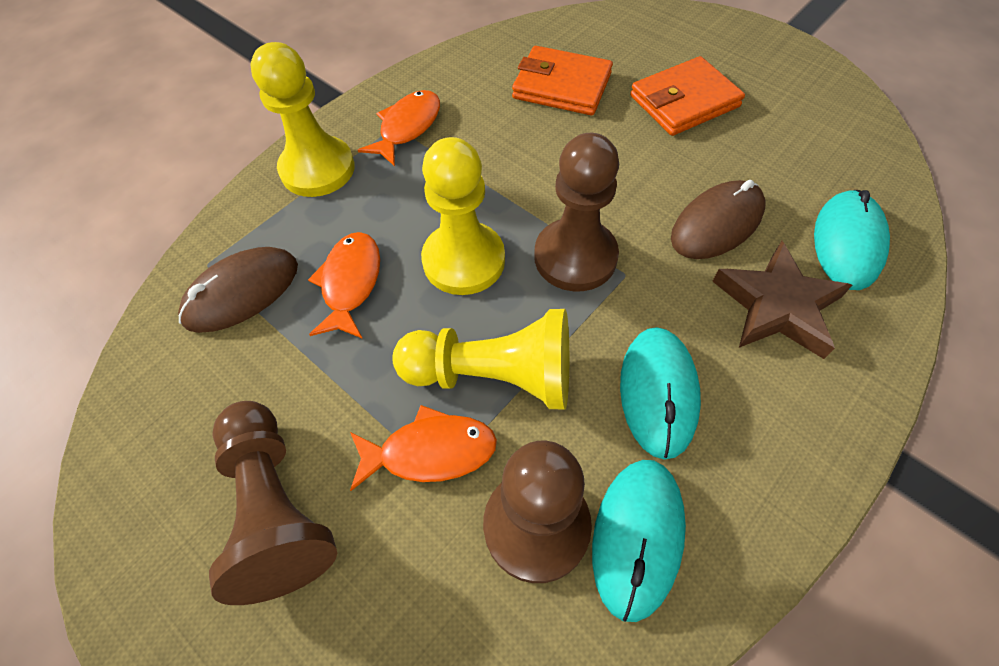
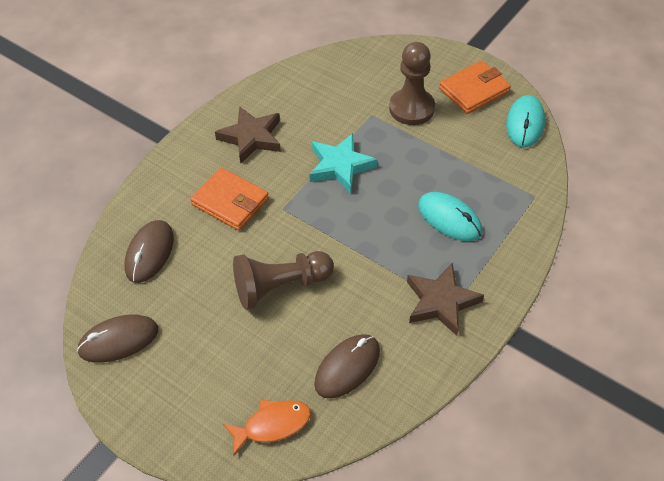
brown mouse: 2 -> 3
brown pawn: 3 -> 2
brown star: 1 -> 2
orange fish: 3 -> 1
turquoise mouse: 3 -> 2
turquoise star: 0 -> 1
yellow pawn: 3 -> 0

